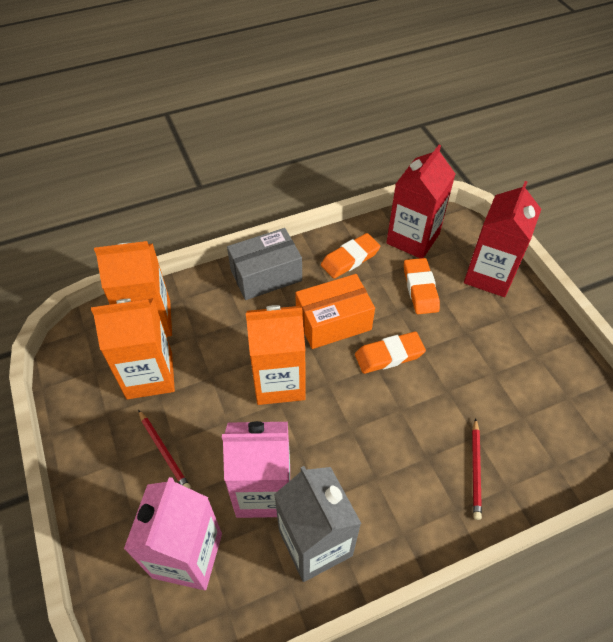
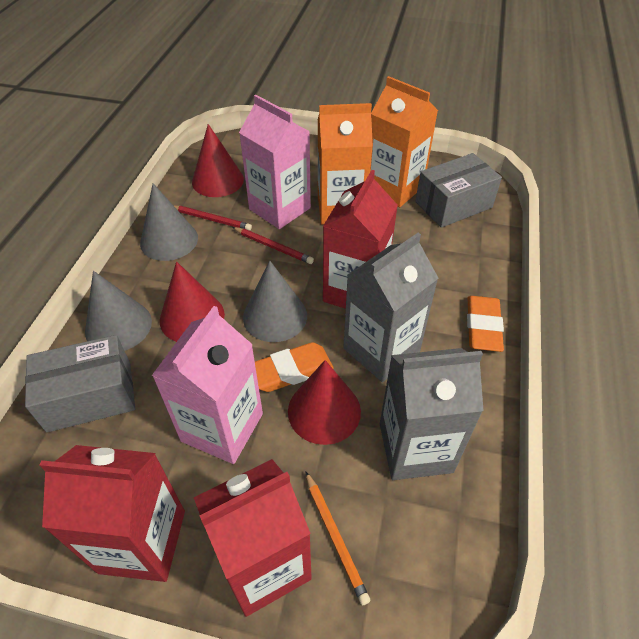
grey box: 1 -> 2
grey carton: 1 -> 2
grey cone: 0 -> 3
orange box: 1 -> 0
orange carton: 3 -> 2
orange eraser: 3 -> 2
orange pencil: 0 -> 1
red carton: 2 -> 3
red cone: 0 -> 3

